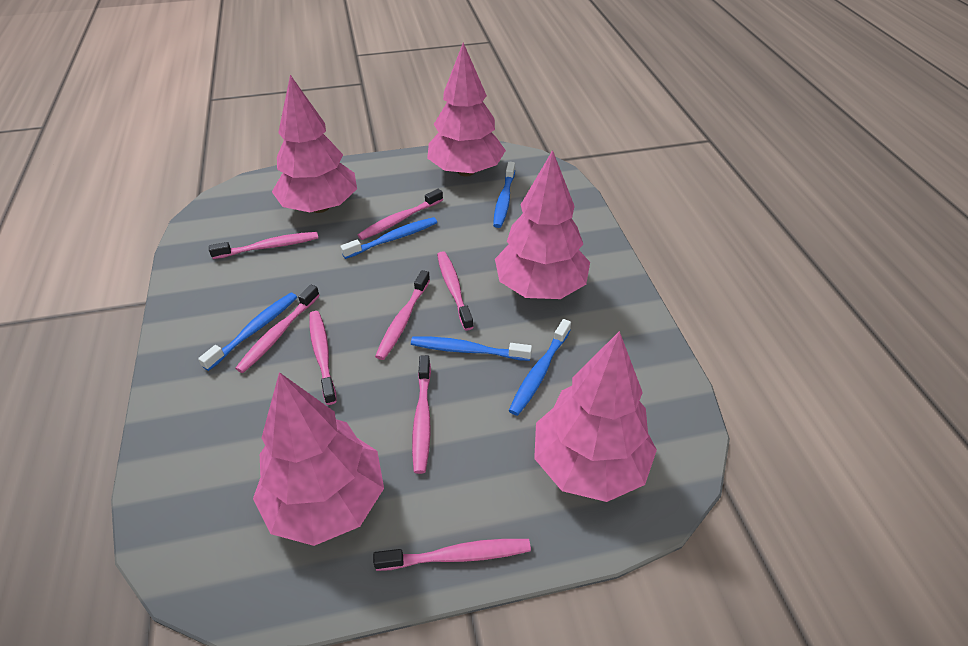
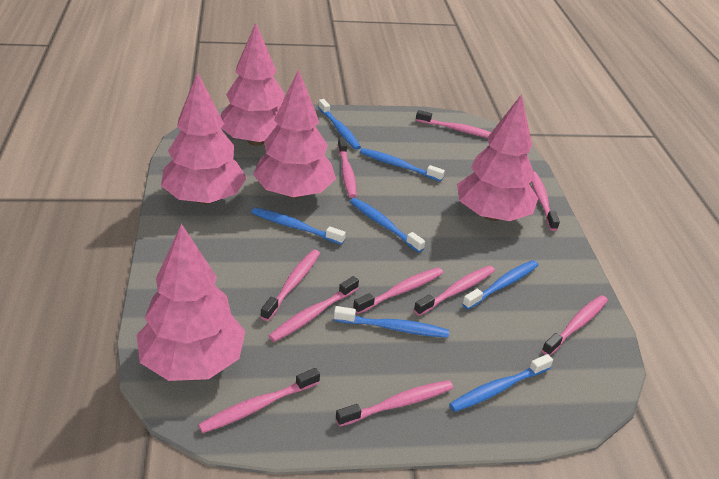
blue toothbrush: 5 -> 7
pink toothbrush: 8 -> 10

